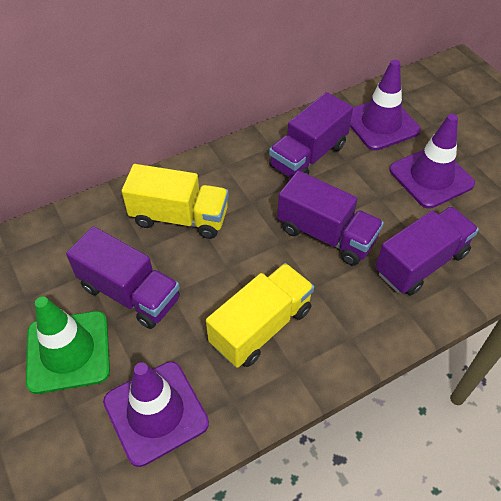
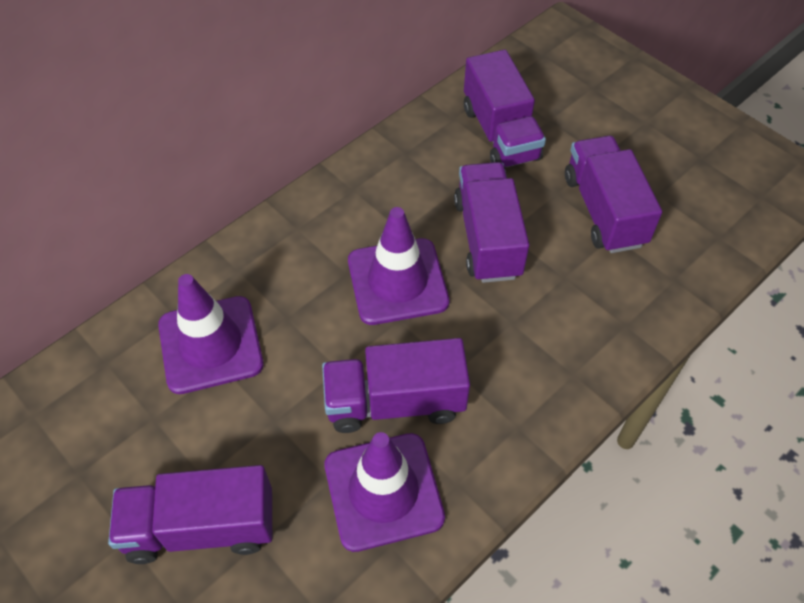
green traffic cone: 1 -> 0
purple truck: 4 -> 5
yellow truck: 2 -> 0

